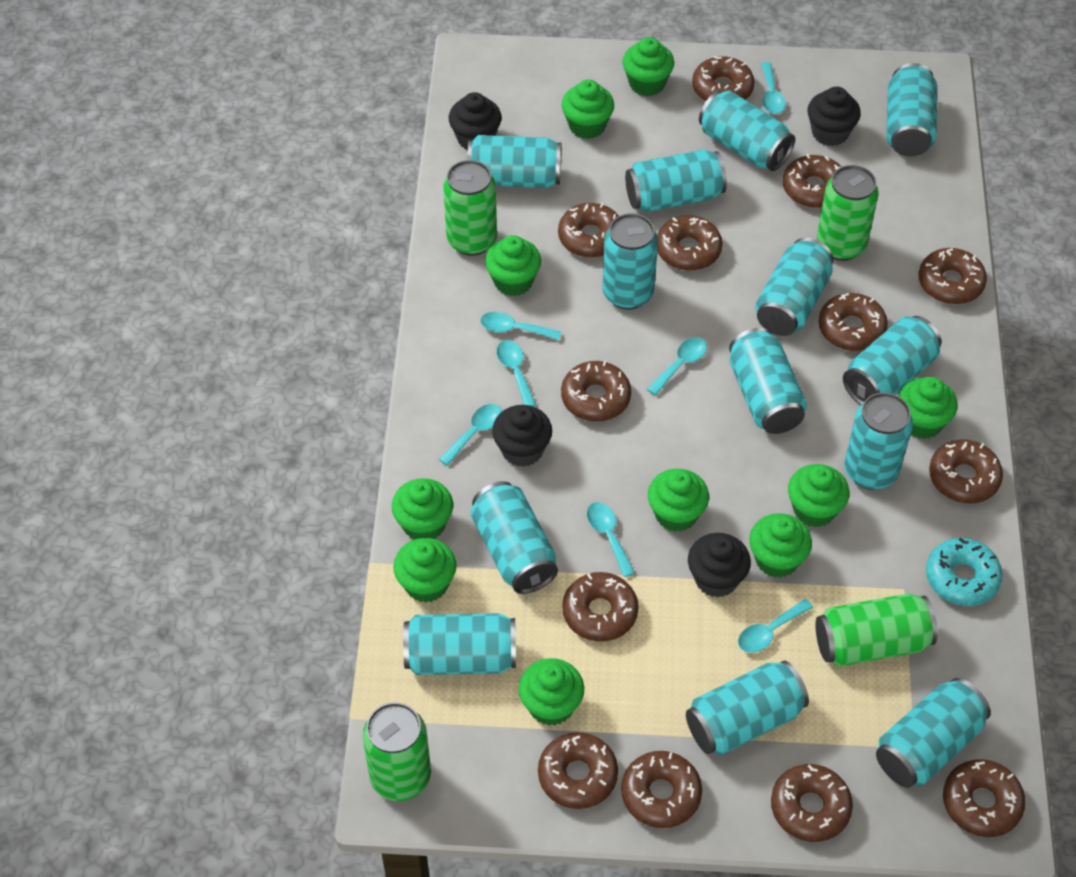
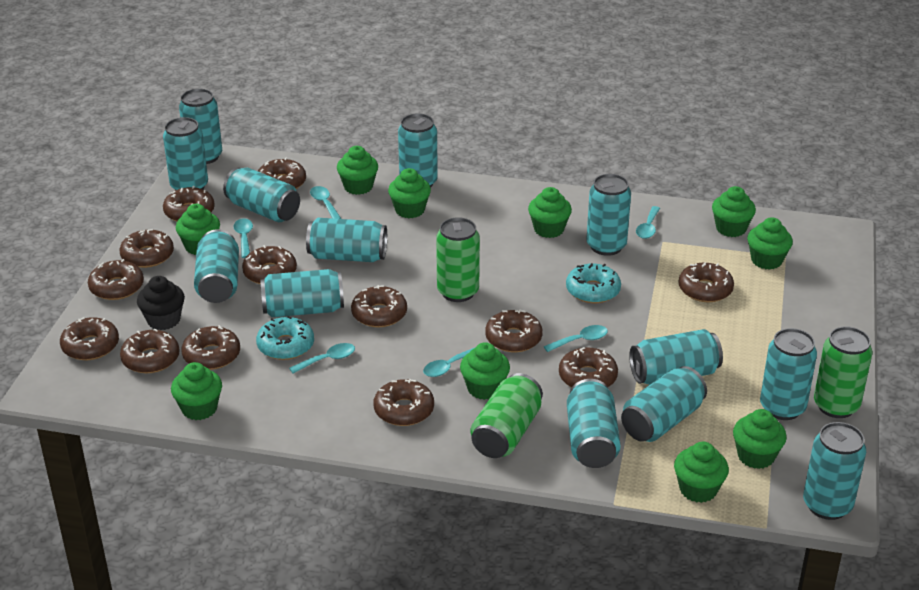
black cupcake: 4 -> 1
green can: 4 -> 3
turquoise donut: 1 -> 2
turquoise spoon: 7 -> 6

